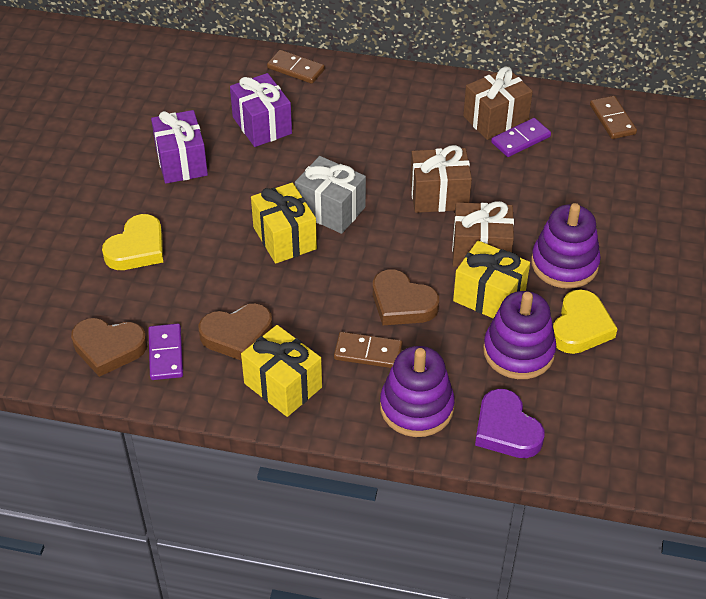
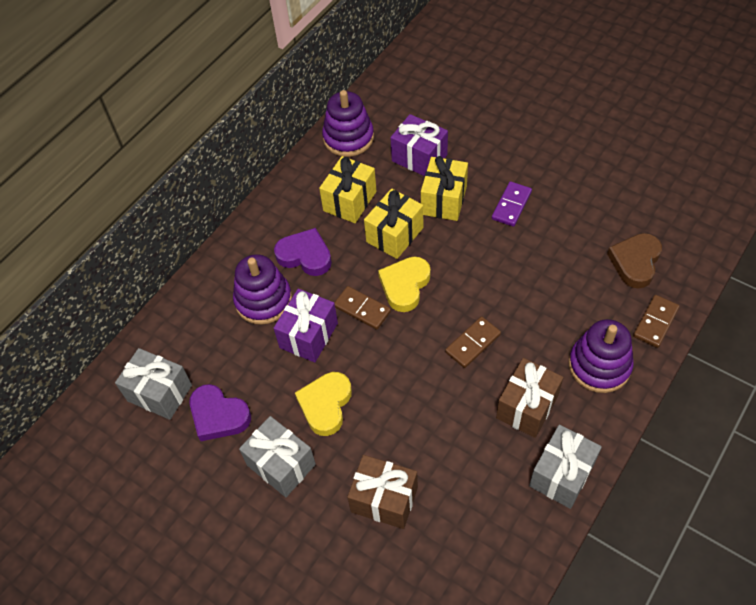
brown gift: 3 -> 2
brown heart: 3 -> 1
grey gift: 1 -> 3
purple domino: 2 -> 1
purple heart: 1 -> 2

